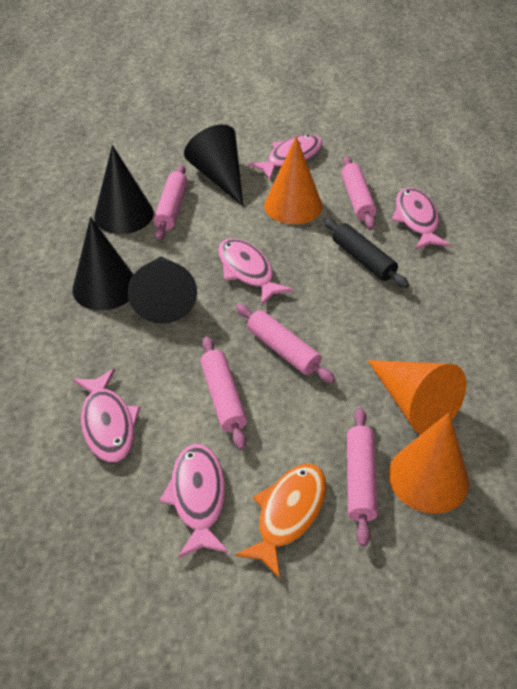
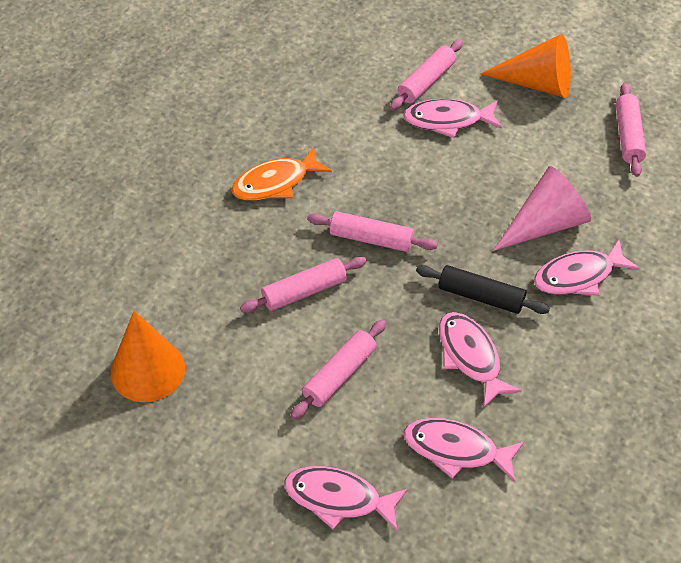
black cone: 4 -> 0
orange cone: 3 -> 2
pink cone: 0 -> 1

